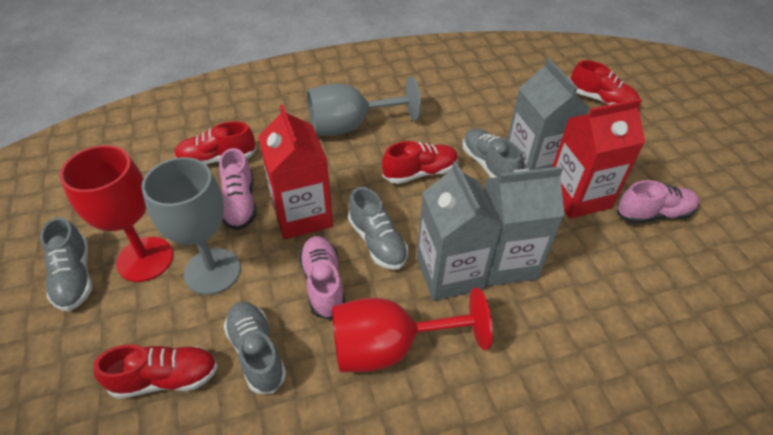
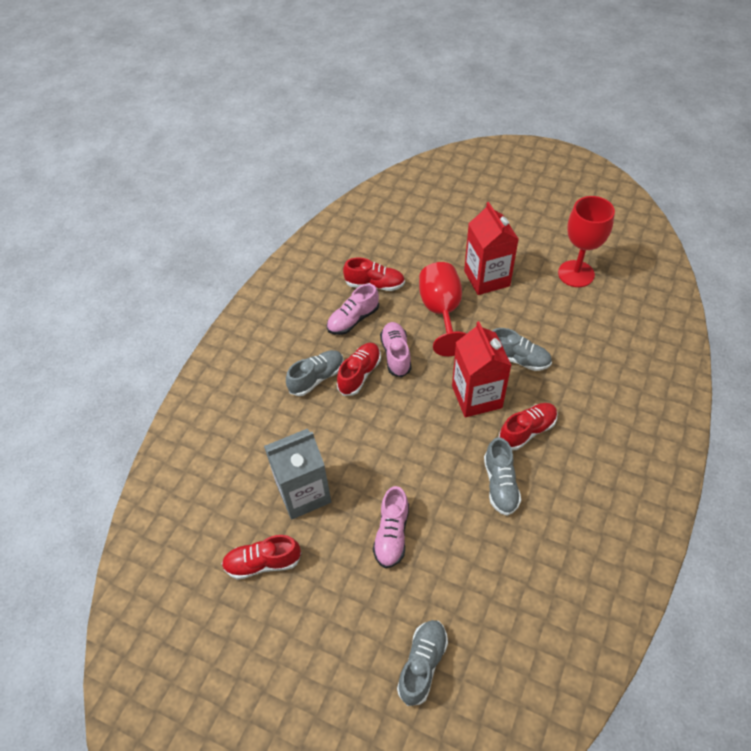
grey carton: 3 -> 1
grey goblet: 2 -> 0

